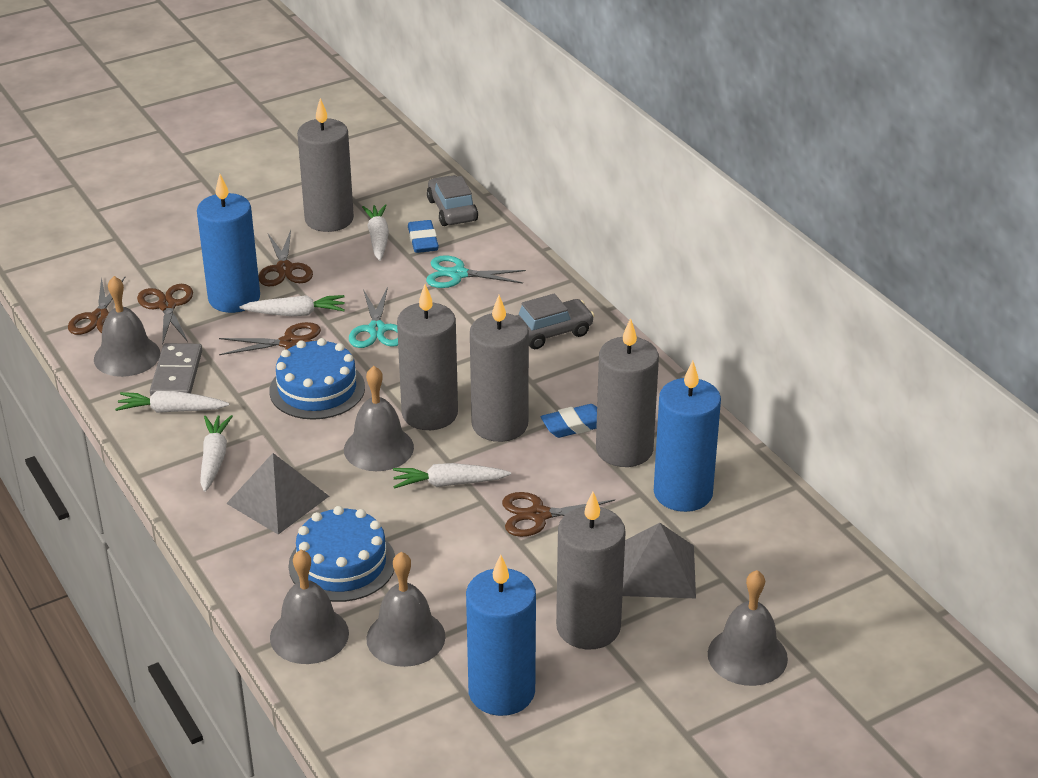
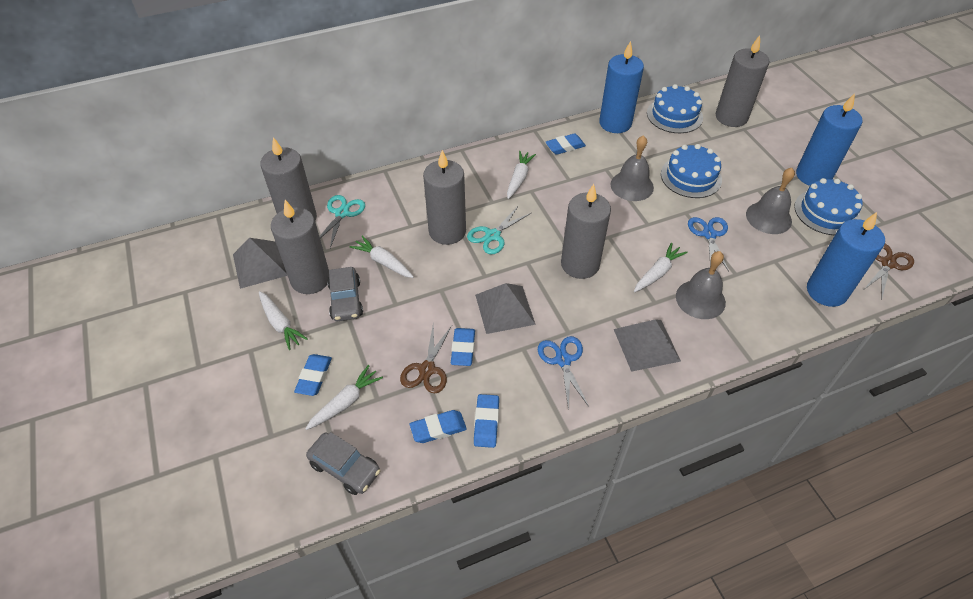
blue cake: 2 -> 3
blue eraser: 2 -> 5
blue scissors: 0 -> 2
brown scissors: 5 -> 2
grey bell: 5 -> 3
grey domino: 1 -> 0
grey pyramid: 2 -> 3

